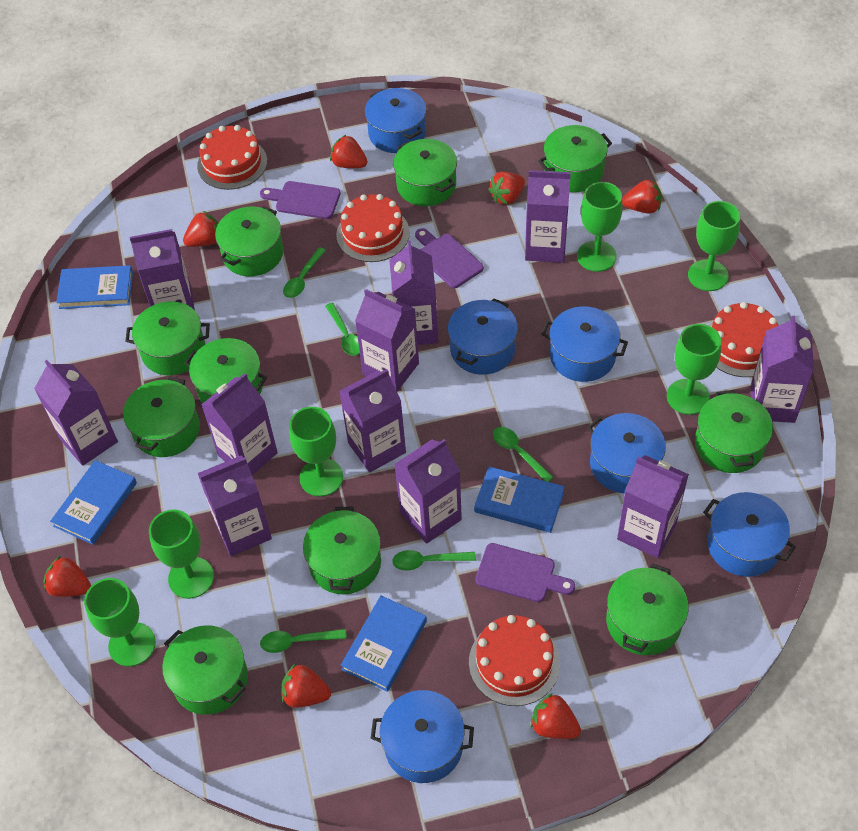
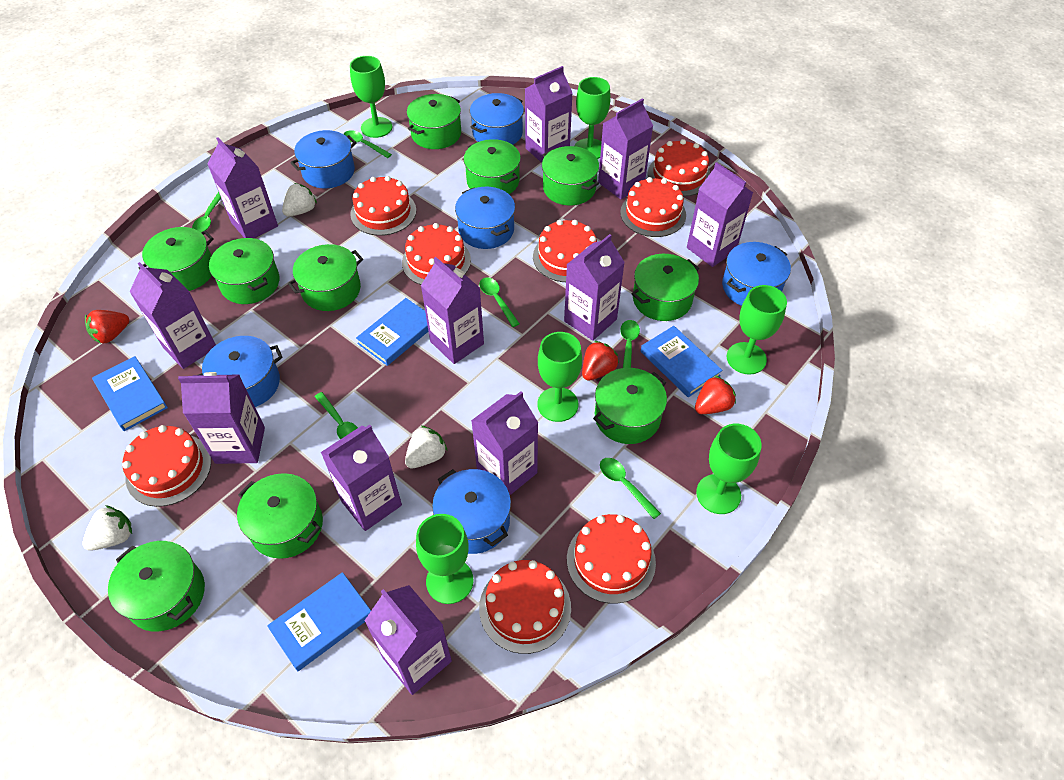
green spoon: 5 -> 6
purple cutting board: 3 -> 0
red cake: 4 -> 8
red strawberry: 7 -> 3
white strawberry: 0 -> 3

